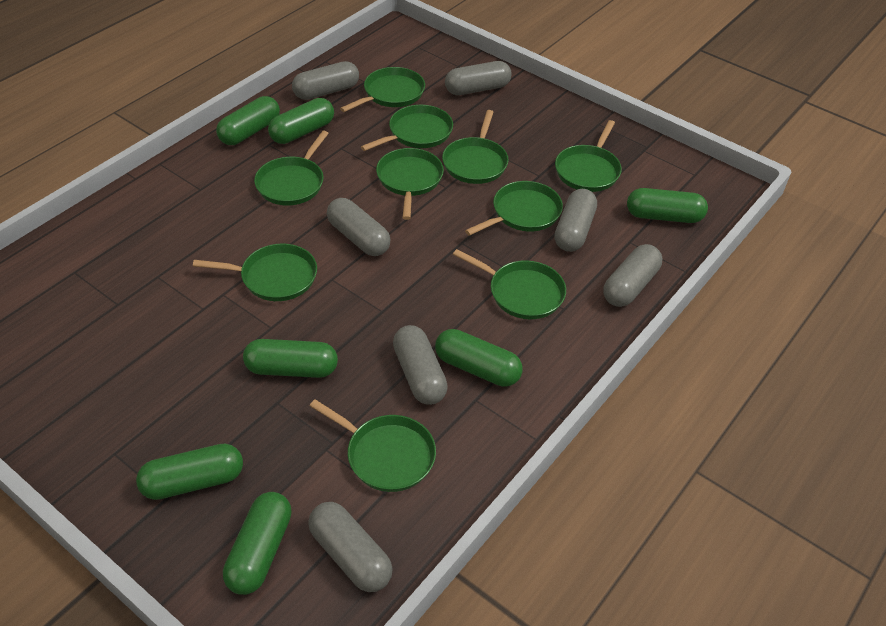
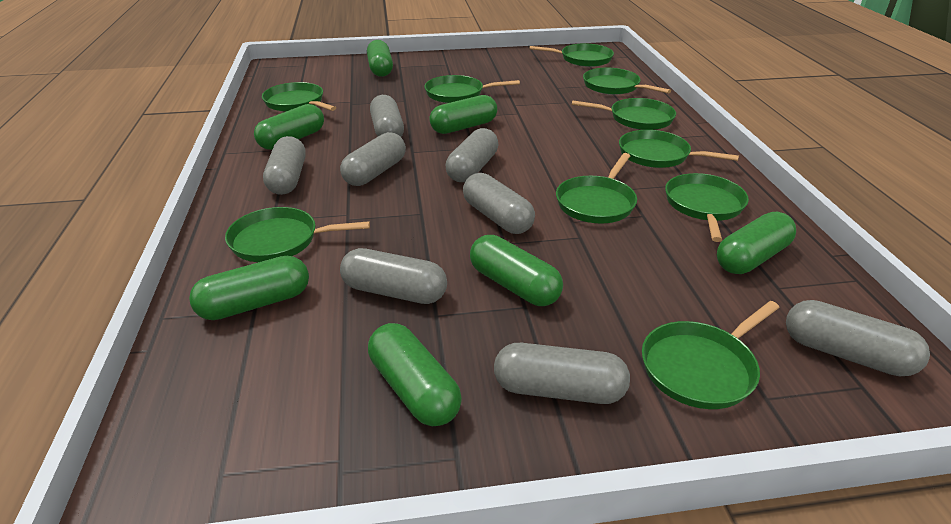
grey capsule: 7 -> 8

